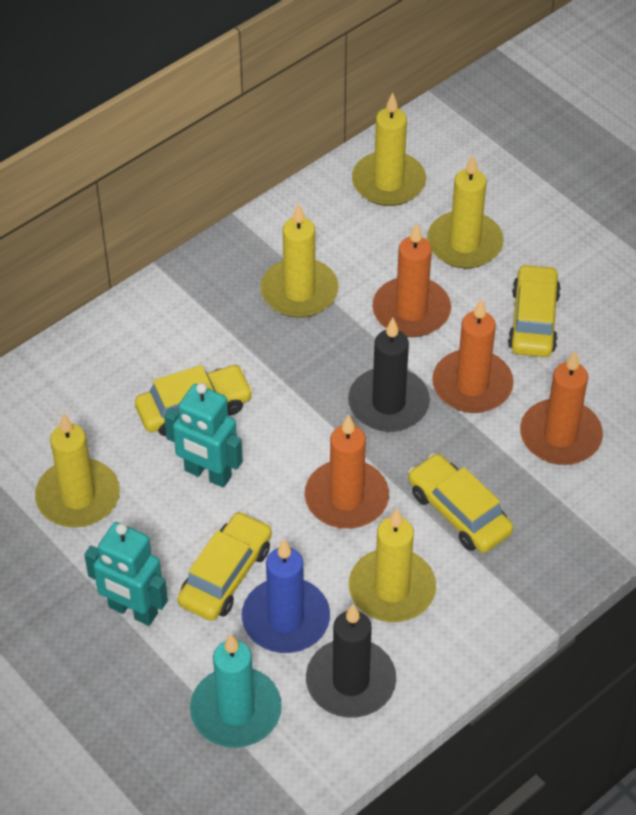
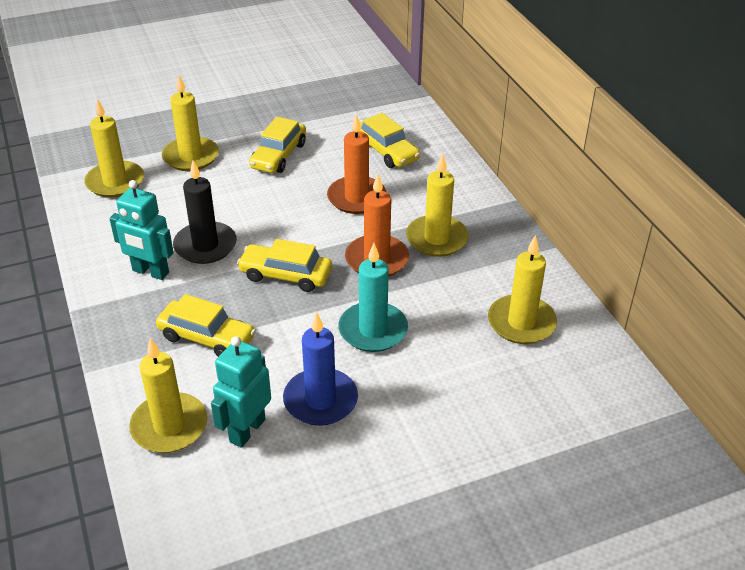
black candle: 2 -> 1
orange candle: 4 -> 2

